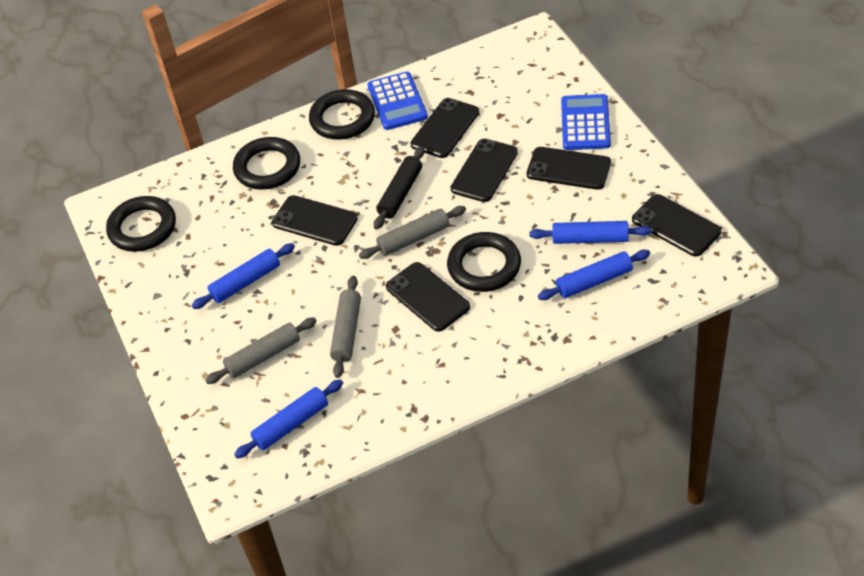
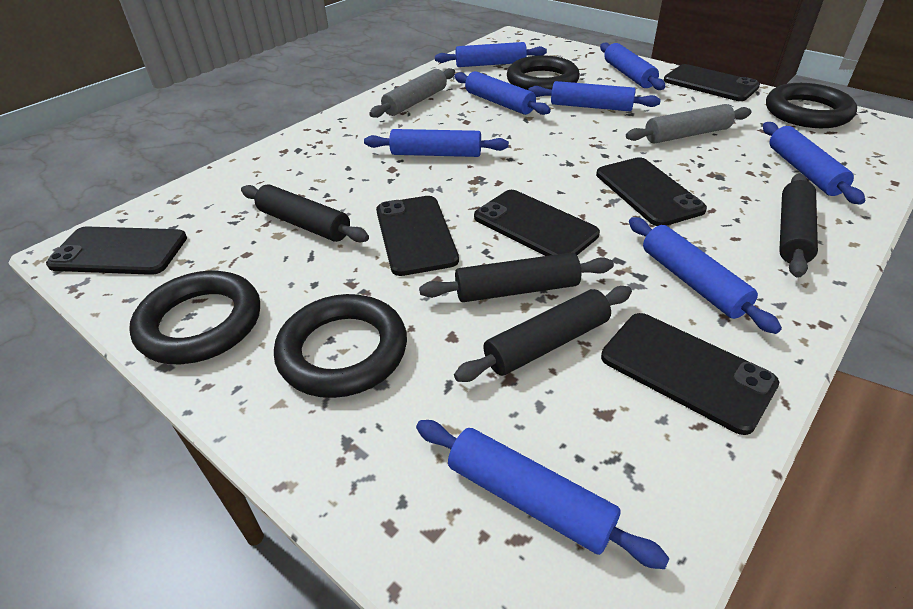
black rolling pin: 1 -> 4
blue calculator: 2 -> 0
blue rolling pin: 4 -> 8
grey rolling pin: 3 -> 2

